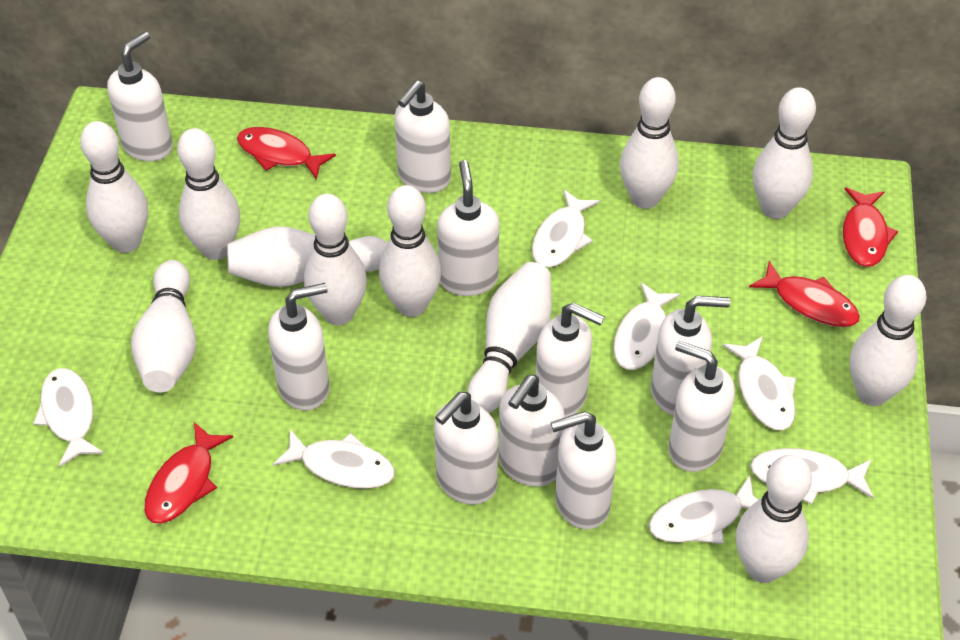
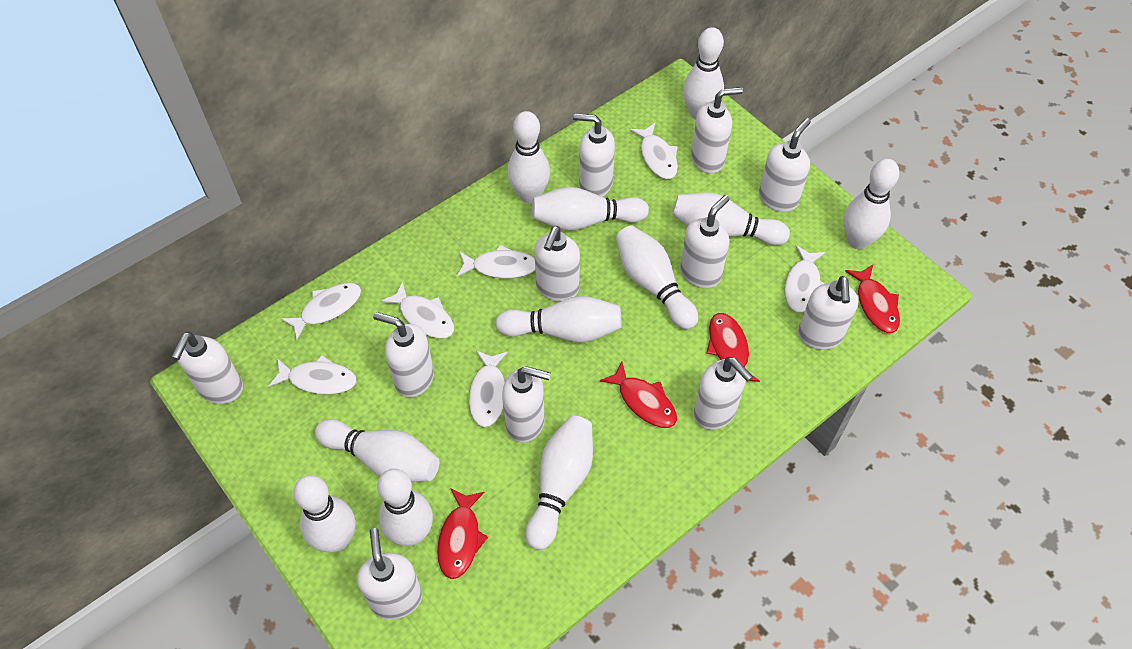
white soap dispenser: 10 -> 11

